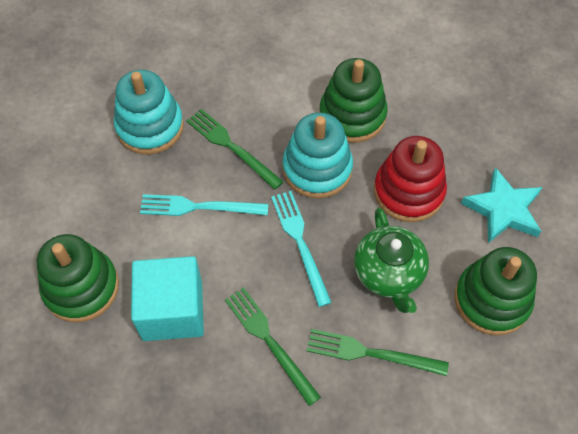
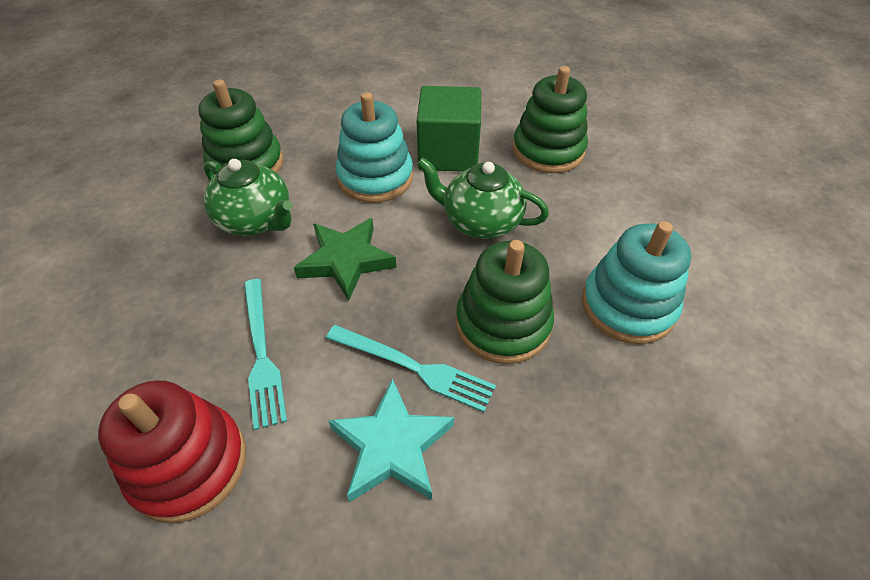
green cube: 0 -> 1
green fork: 3 -> 0
green star: 0 -> 1
green teapot: 1 -> 2
turquoise cube: 1 -> 0

